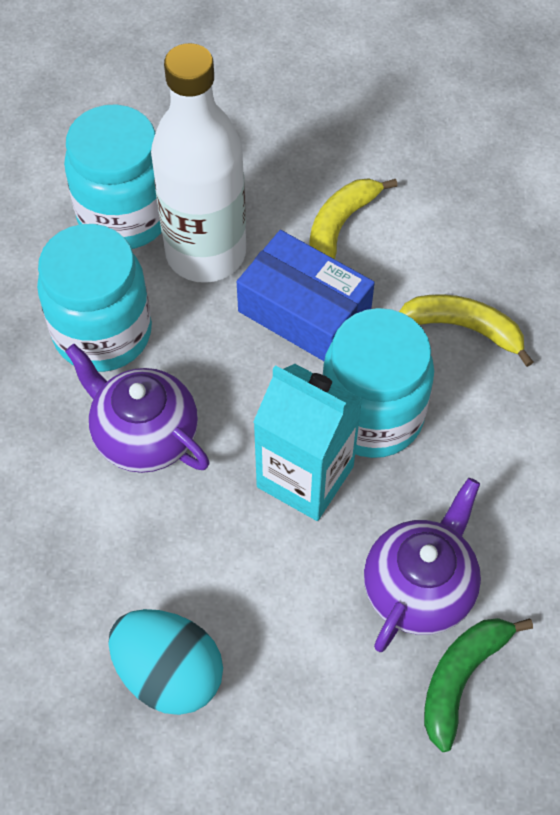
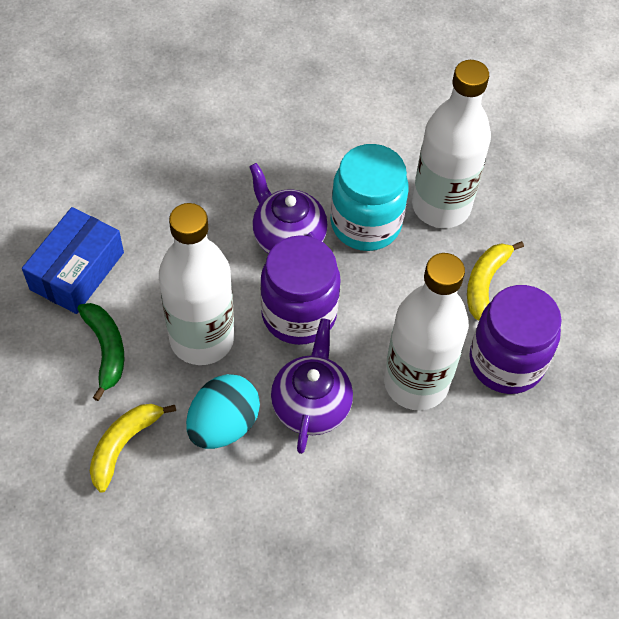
purple jar: 0 -> 2
turquoise carton: 1 -> 0
turquoise jar: 3 -> 1
white bottle: 1 -> 3

